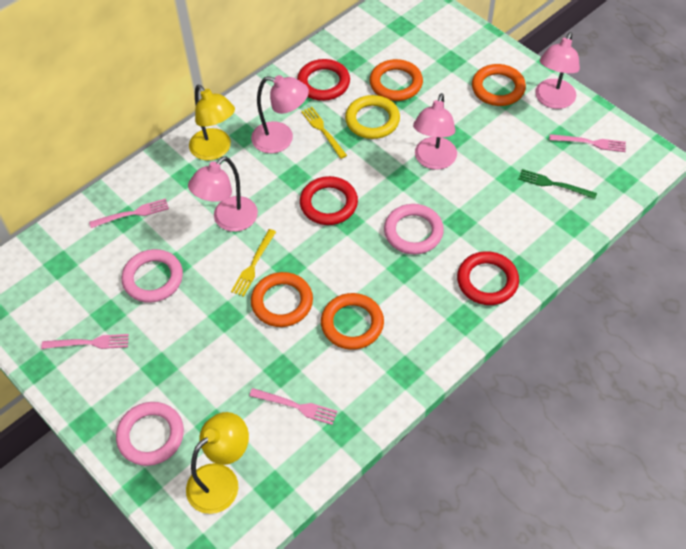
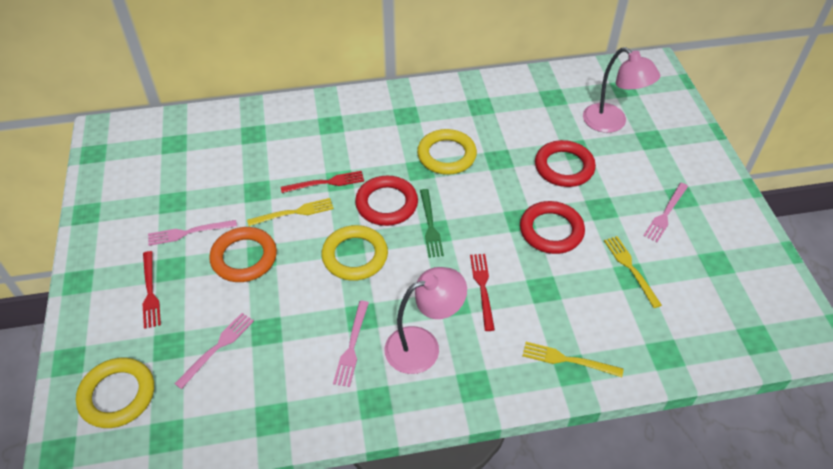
orange ring: 4 -> 1
pink lamp: 4 -> 2
pink ring: 3 -> 0
red fork: 0 -> 3
yellow fork: 2 -> 3
yellow lamp: 2 -> 0
yellow ring: 1 -> 3

